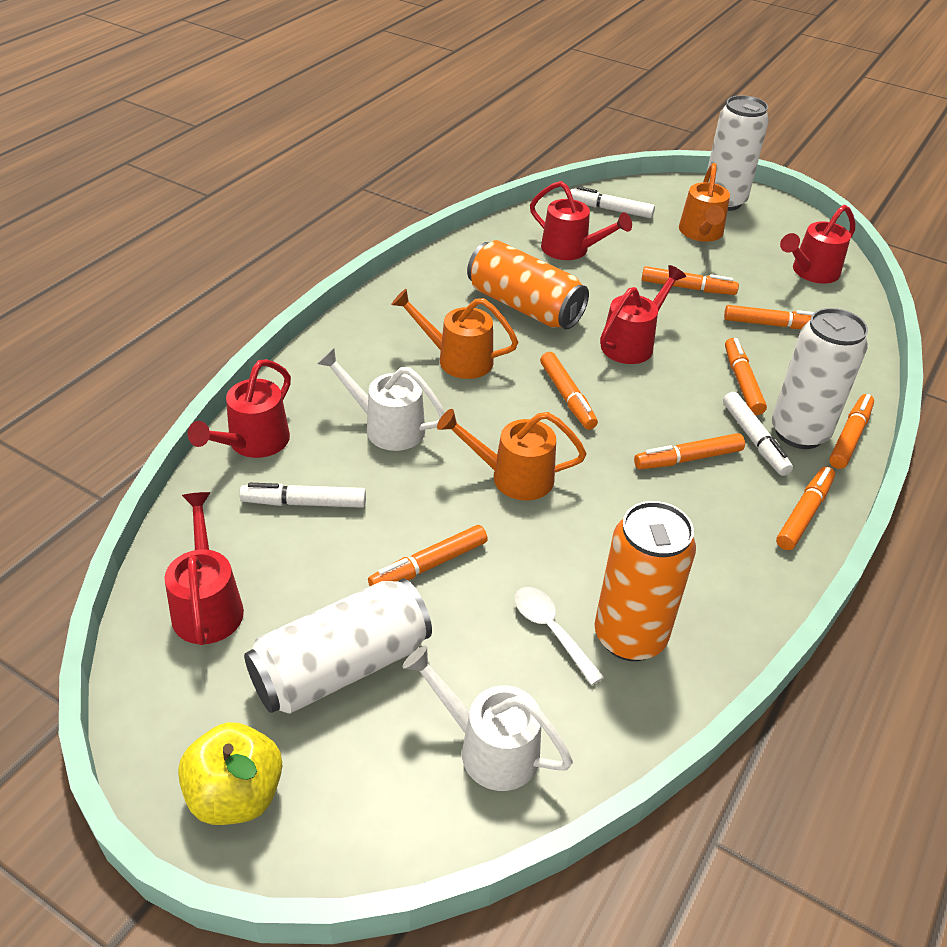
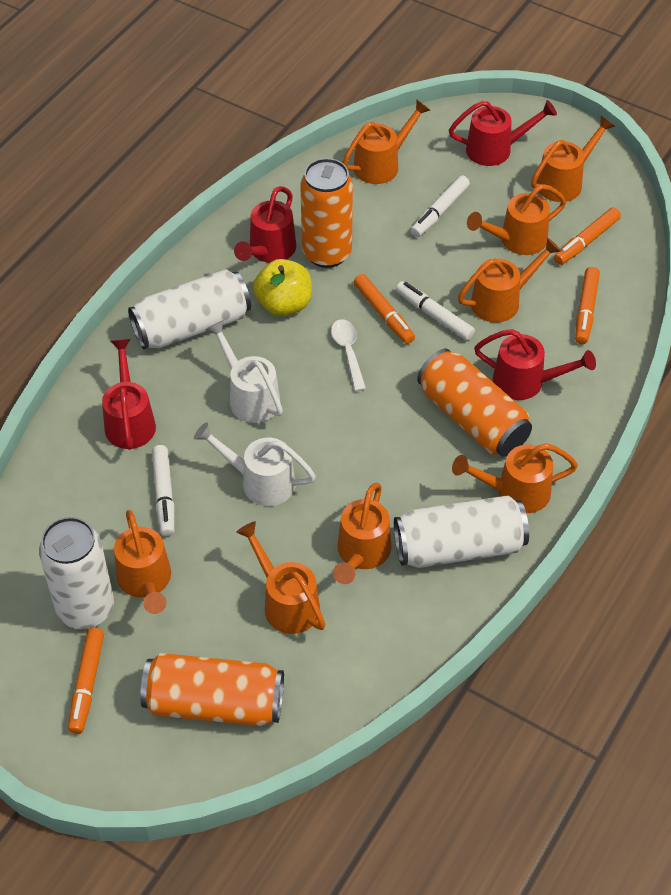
orange can: 2 -> 3
orange marker: 8 -> 4
orange watering can: 3 -> 8
red watering can: 5 -> 4

